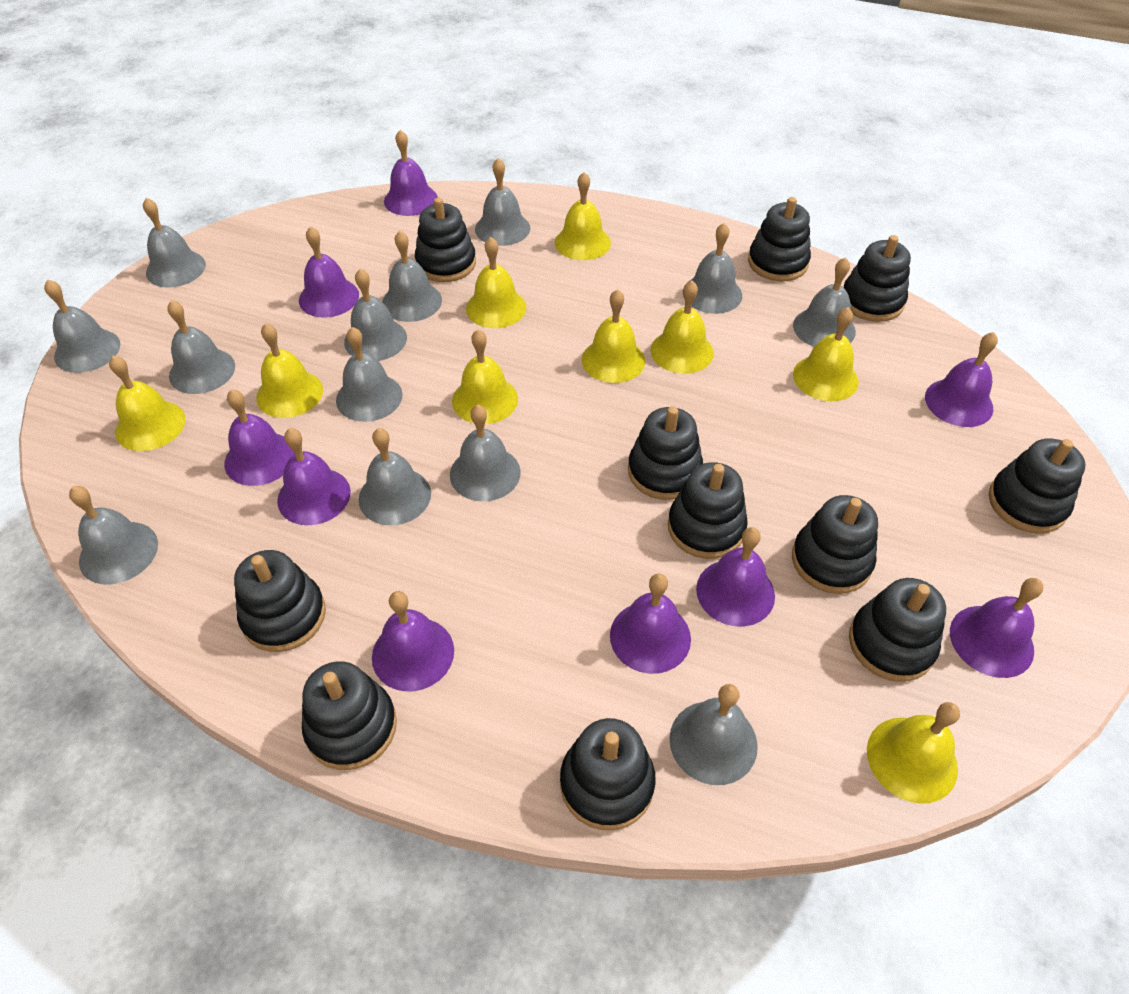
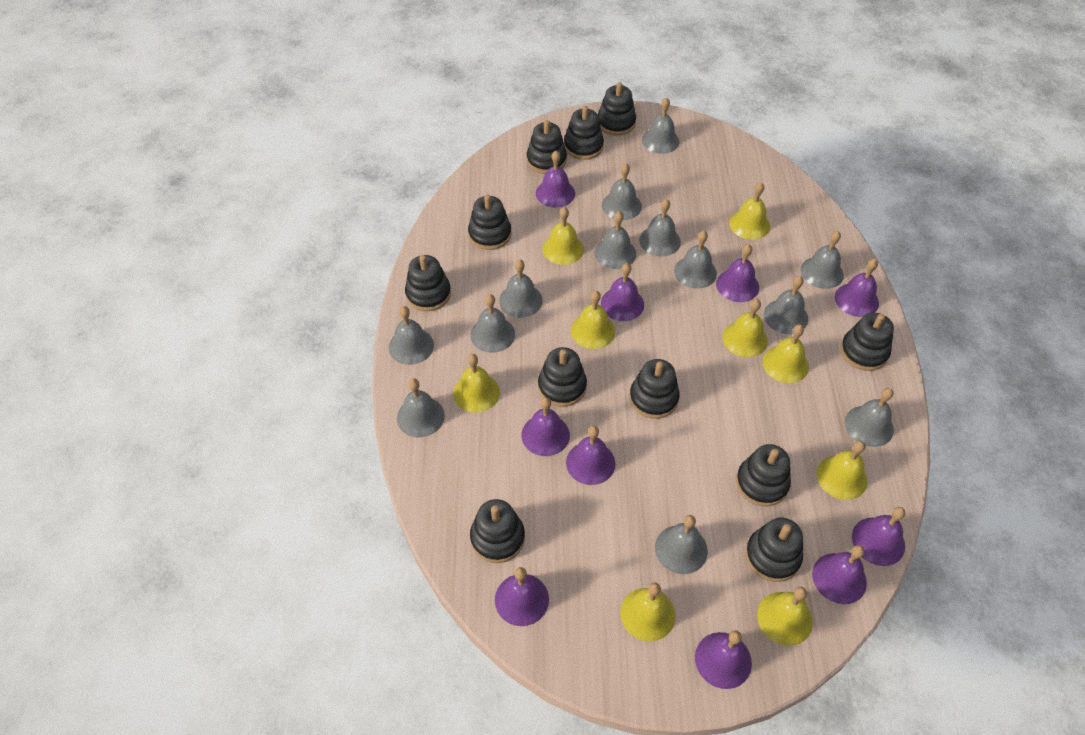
purple bell: 9 -> 10

